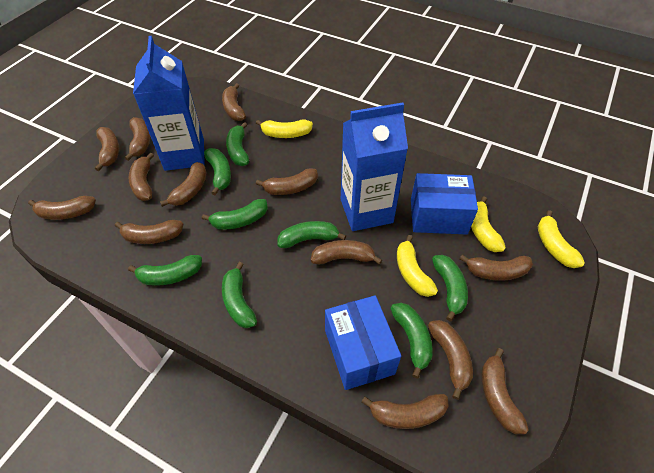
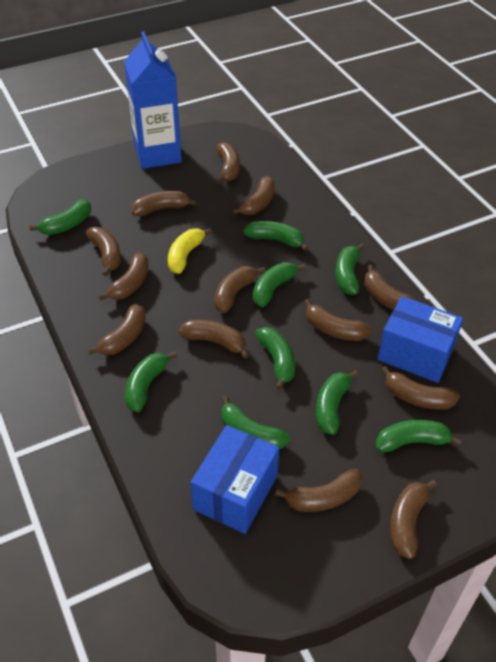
blue carton: 2 -> 1
green banana: 8 -> 9
yellow banana: 4 -> 1

